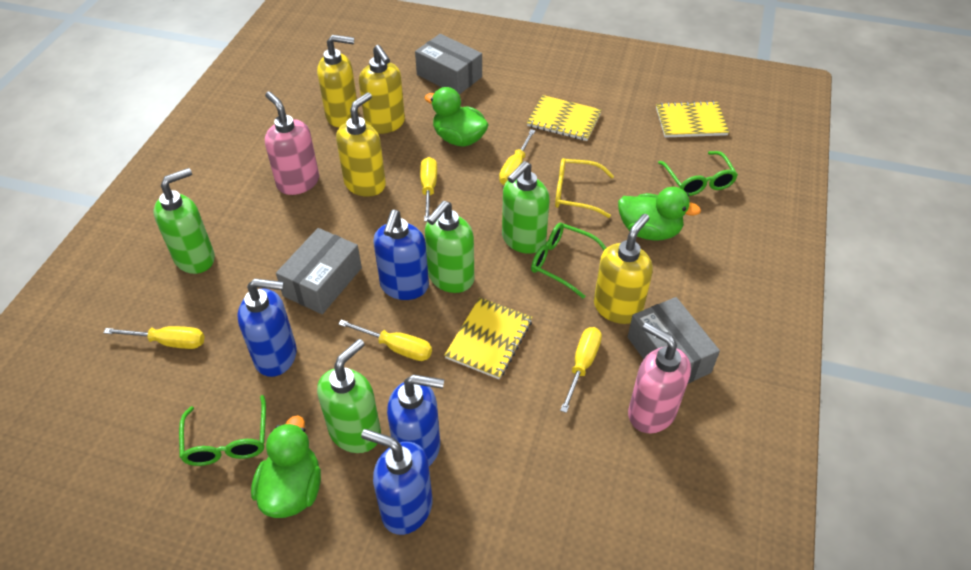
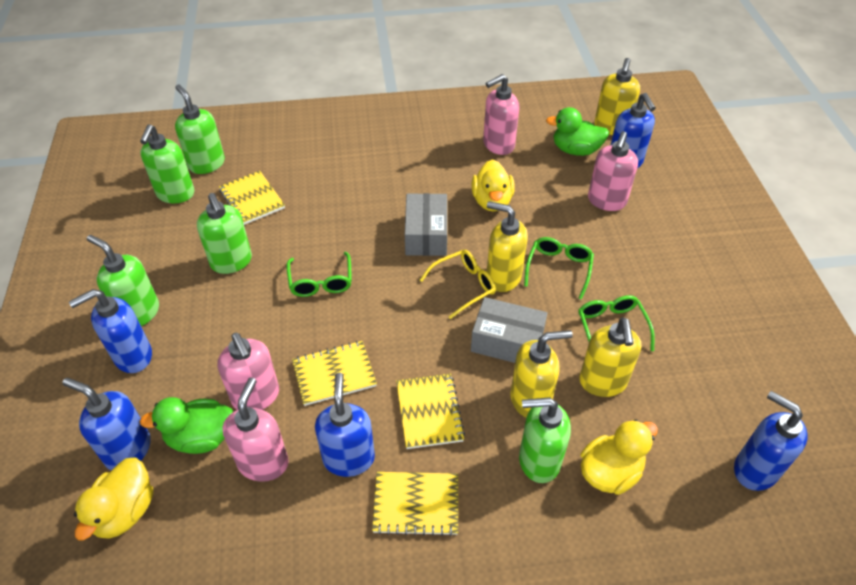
blue soap dispenser: 4 -> 5
green duck: 3 -> 2
green soap dispenser: 4 -> 5
grey box: 3 -> 2
pink soap dispenser: 2 -> 4
yellow duck: 0 -> 3
yellow notebook: 3 -> 4
yellow screwdriver: 5 -> 0

